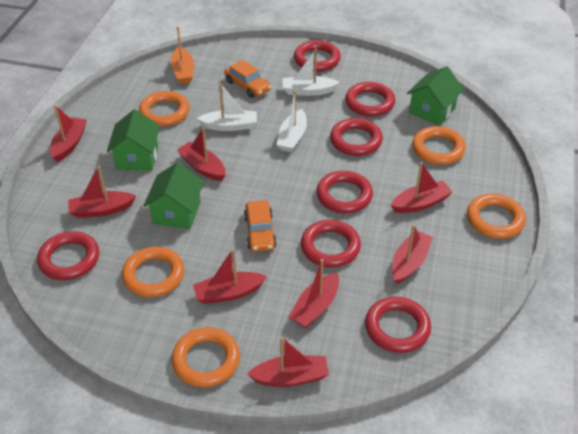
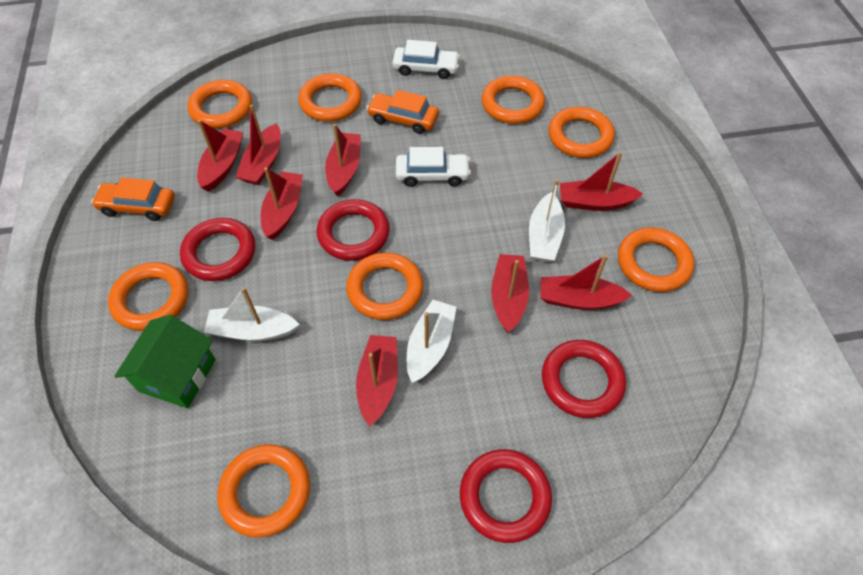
green house: 3 -> 1
orange boat: 1 -> 0
orange ring: 5 -> 8
red ring: 7 -> 4
white car: 0 -> 2

